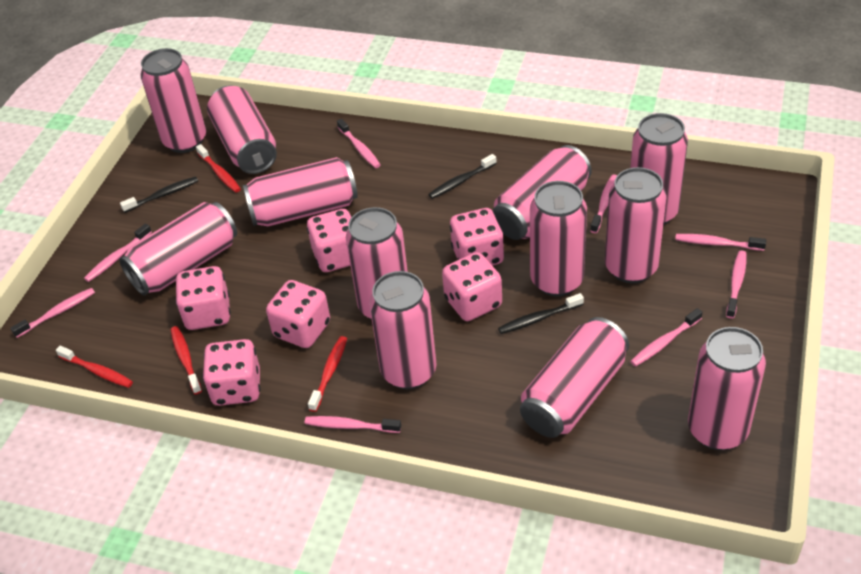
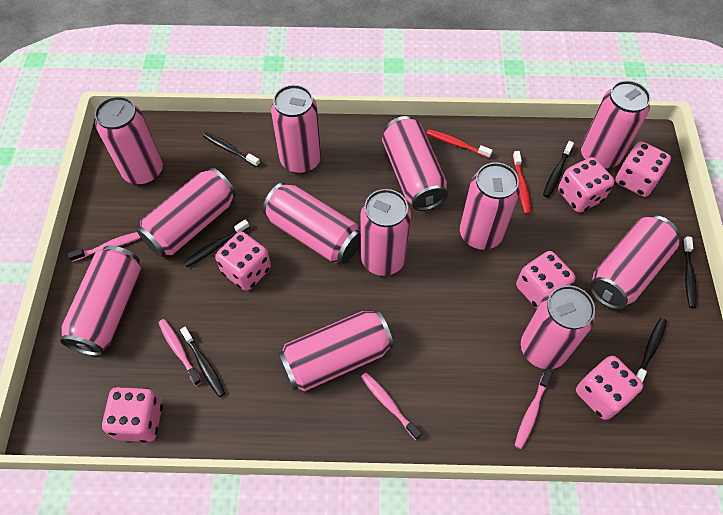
black toothbrush: 3 -> 6
pink toothbrush: 8 -> 4
red toothbrush: 4 -> 2

